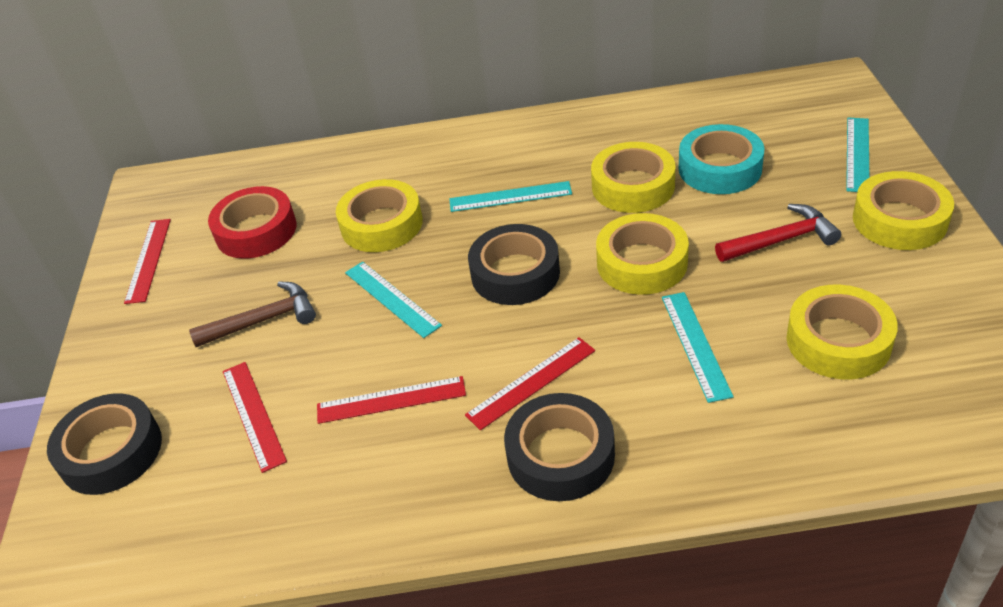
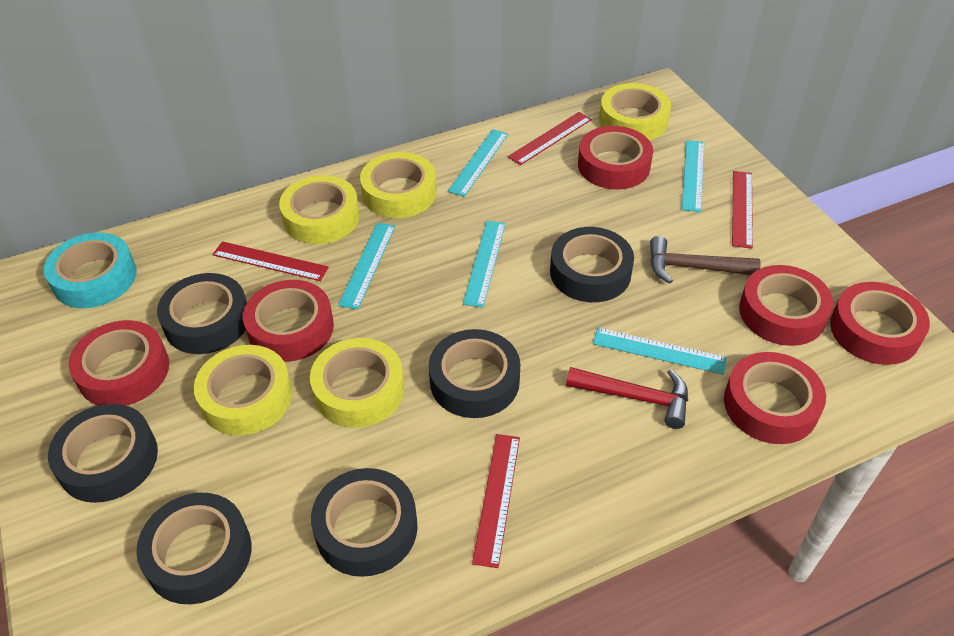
black tape: 3 -> 6
red tape: 1 -> 6
turquoise ruler: 4 -> 5

